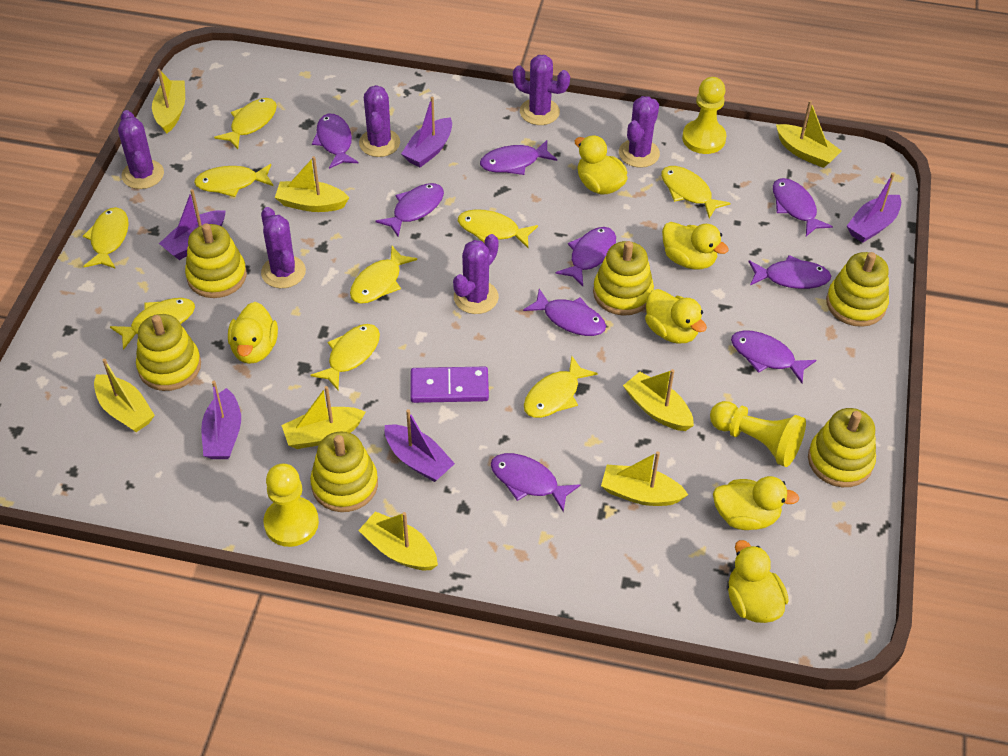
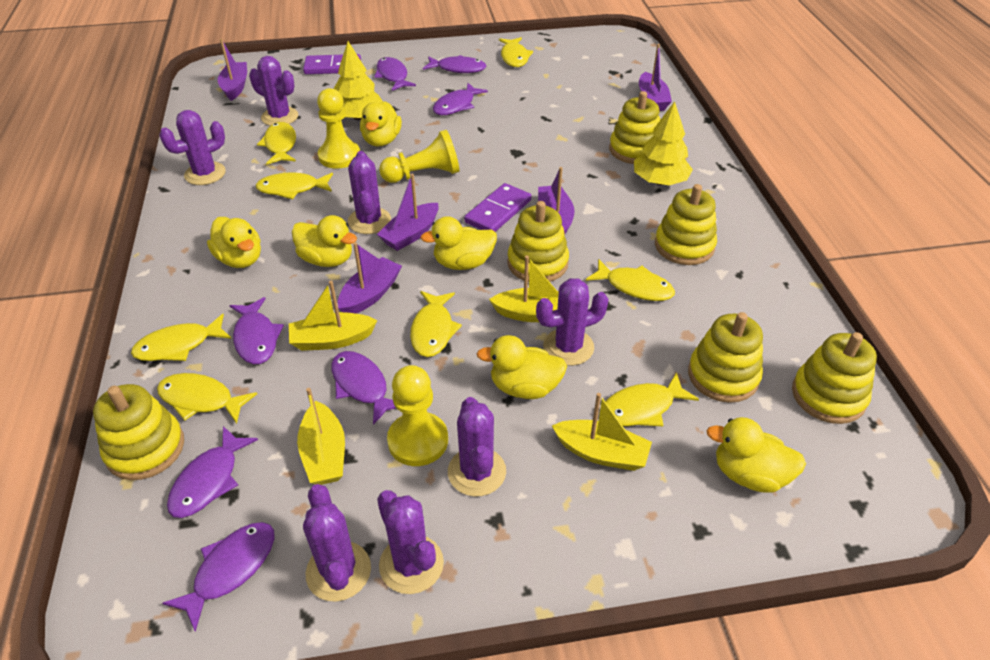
purple cactus: 6 -> 7
purple domino: 1 -> 2
purple fish: 9 -> 7
yellow boat: 8 -> 4
yellow fish: 9 -> 8
yellow tree: 0 -> 2

